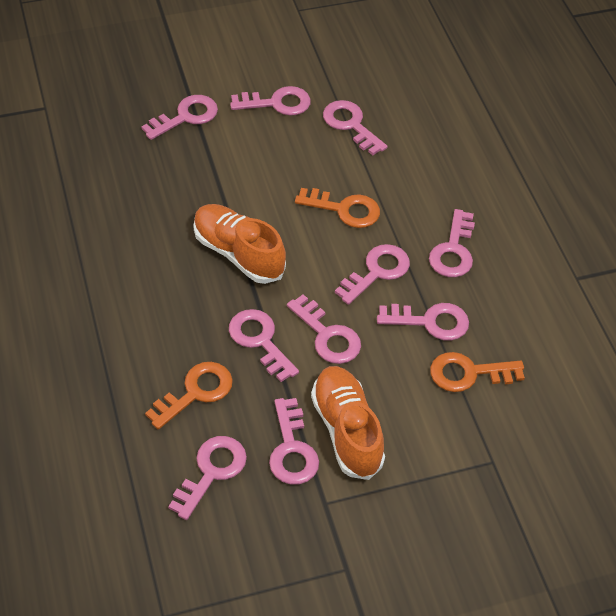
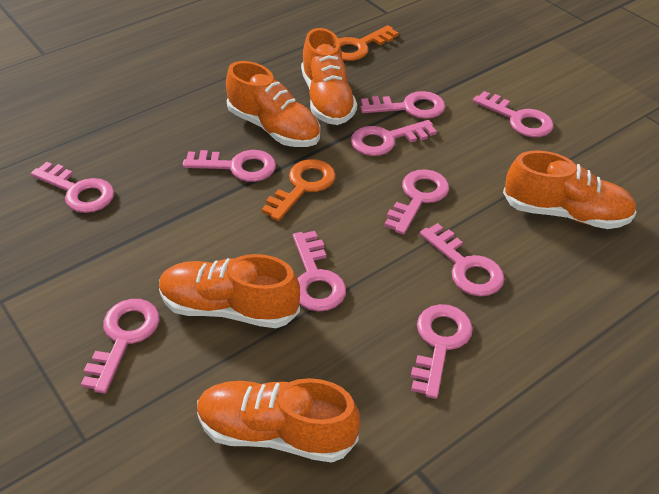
orange key: 3 -> 2
orange shoe: 2 -> 5

